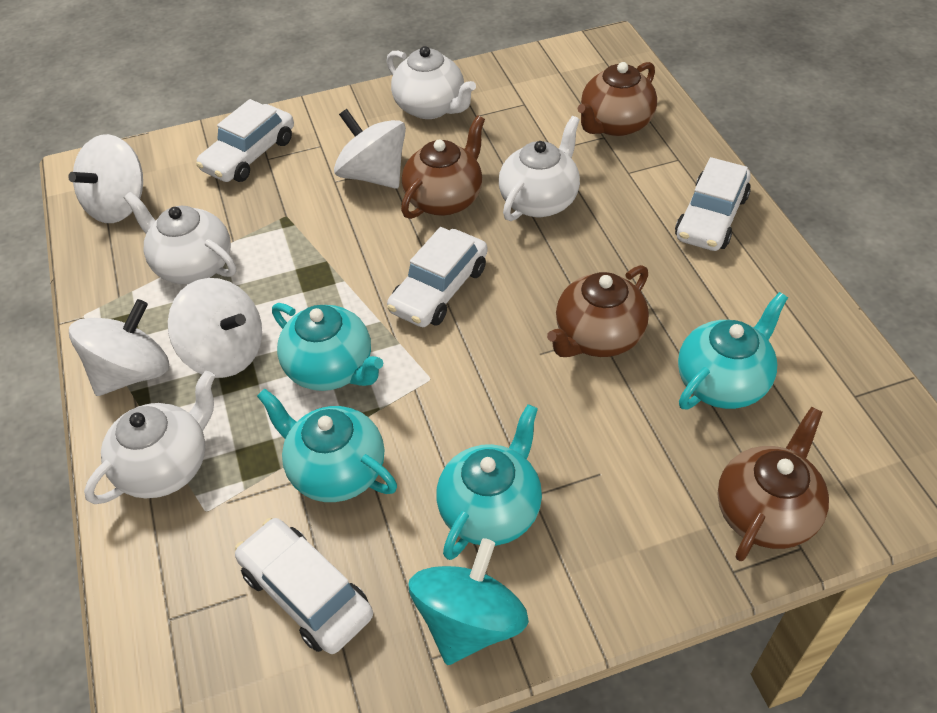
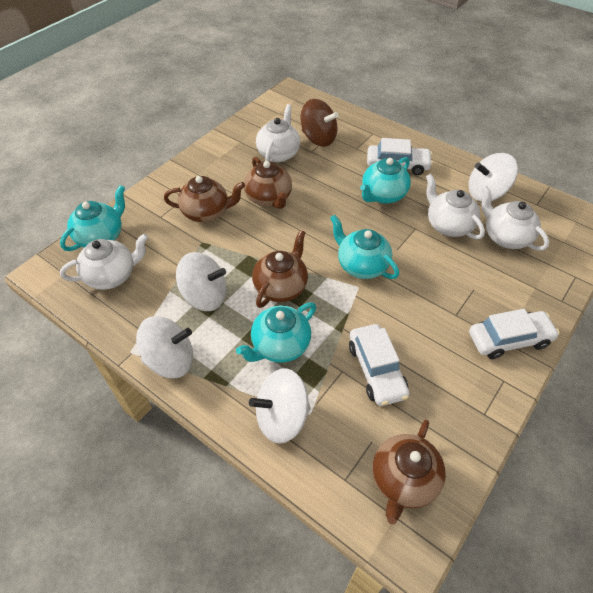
brown spinning top: 0 -> 1
turquoise spinning top: 1 -> 0
white car: 4 -> 3

